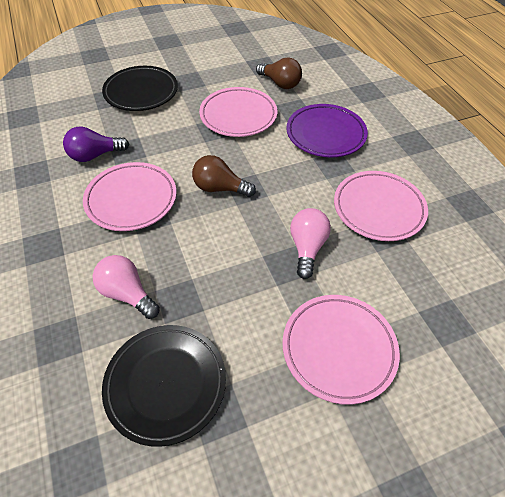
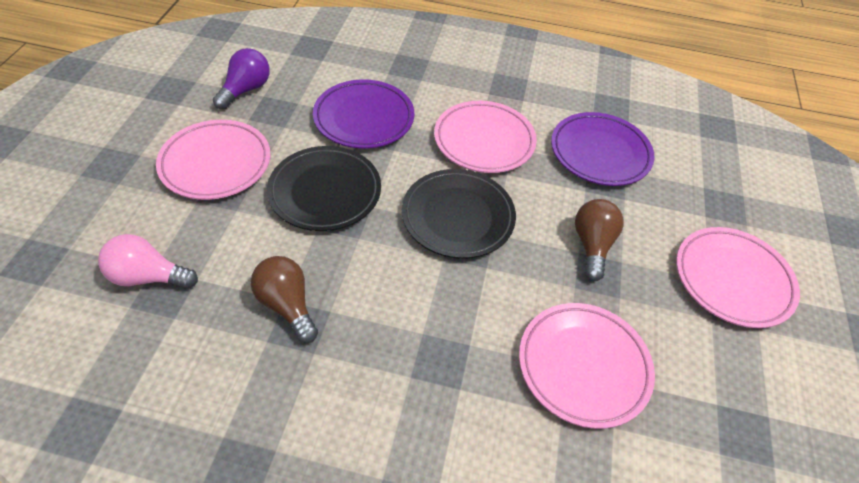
pink light bulb: 2 -> 1
purple plate: 1 -> 2

